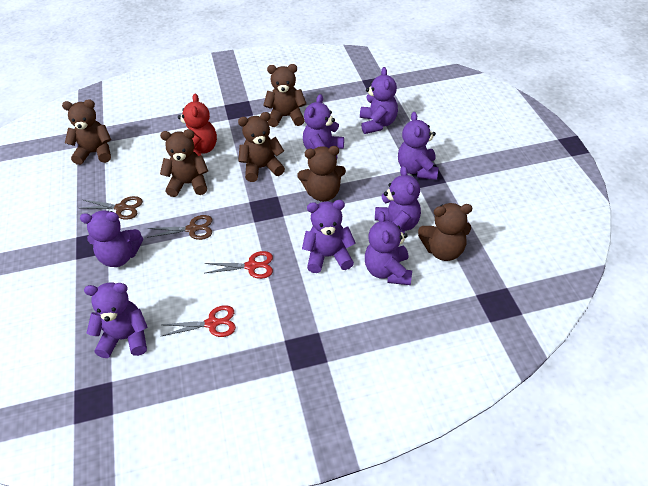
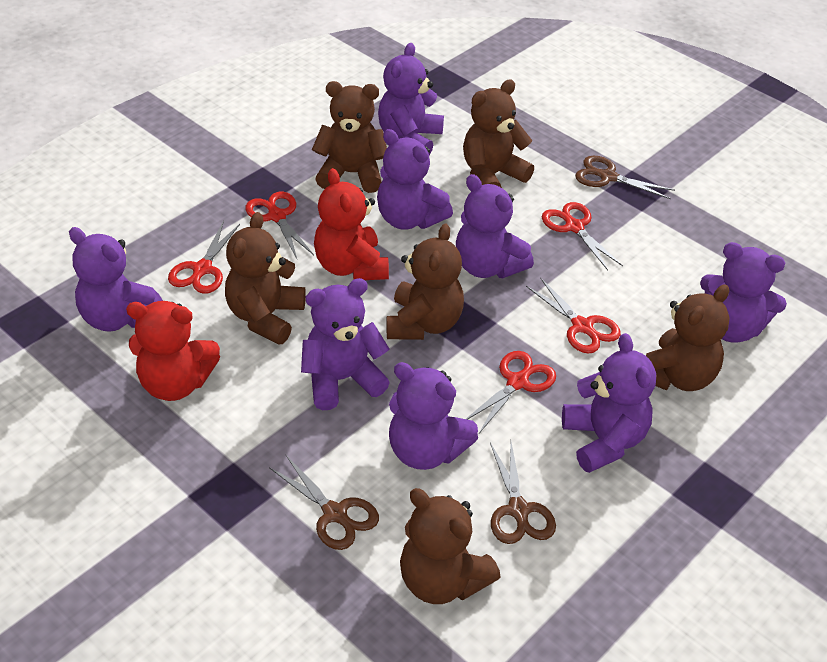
brown scissors: 2 -> 3
red scissors: 2 -> 5
red teddy bear: 1 -> 2

